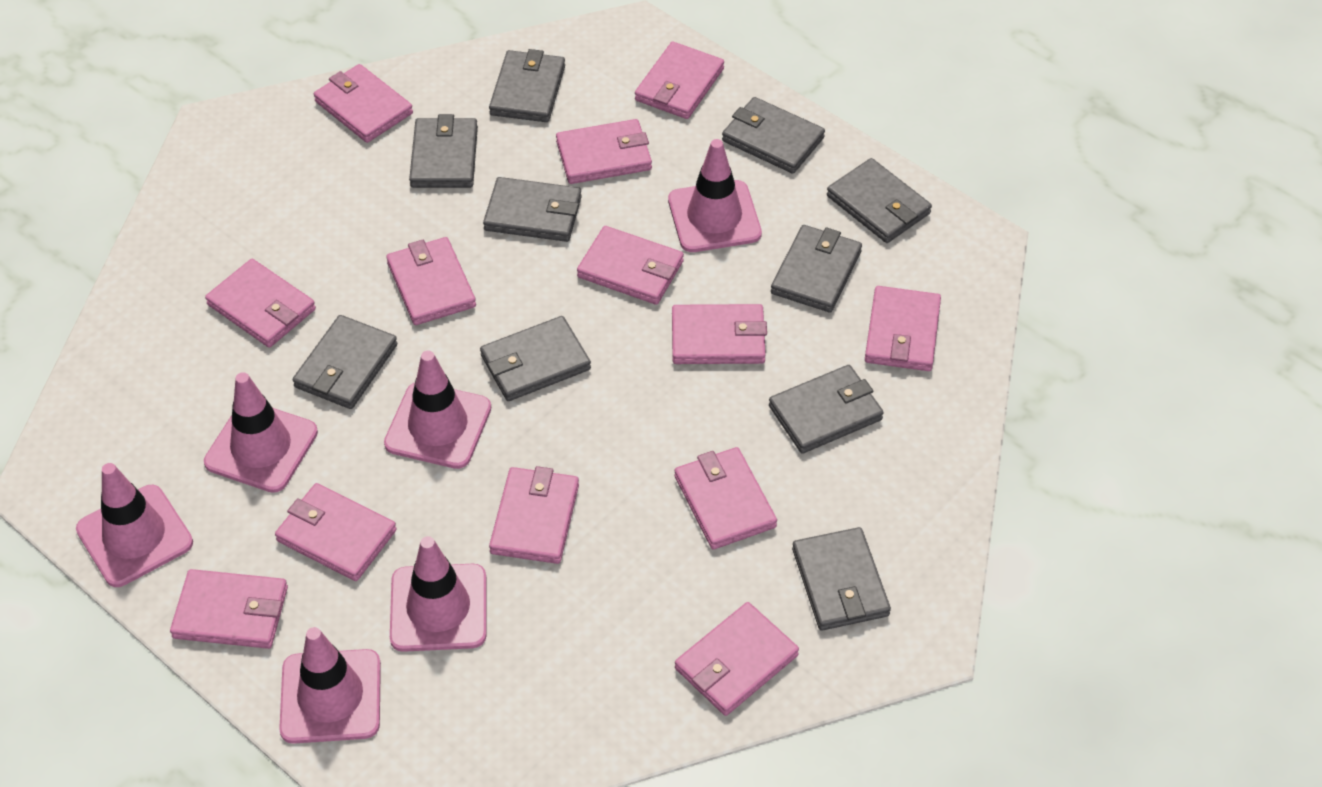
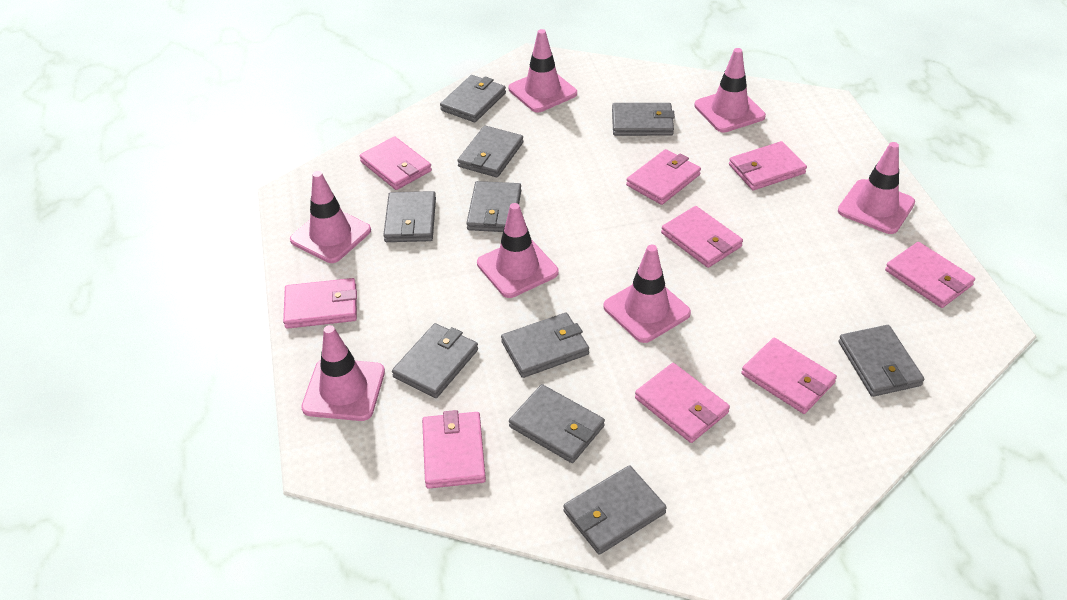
pink traffic cone: 6 -> 7
pink wallet: 13 -> 9

